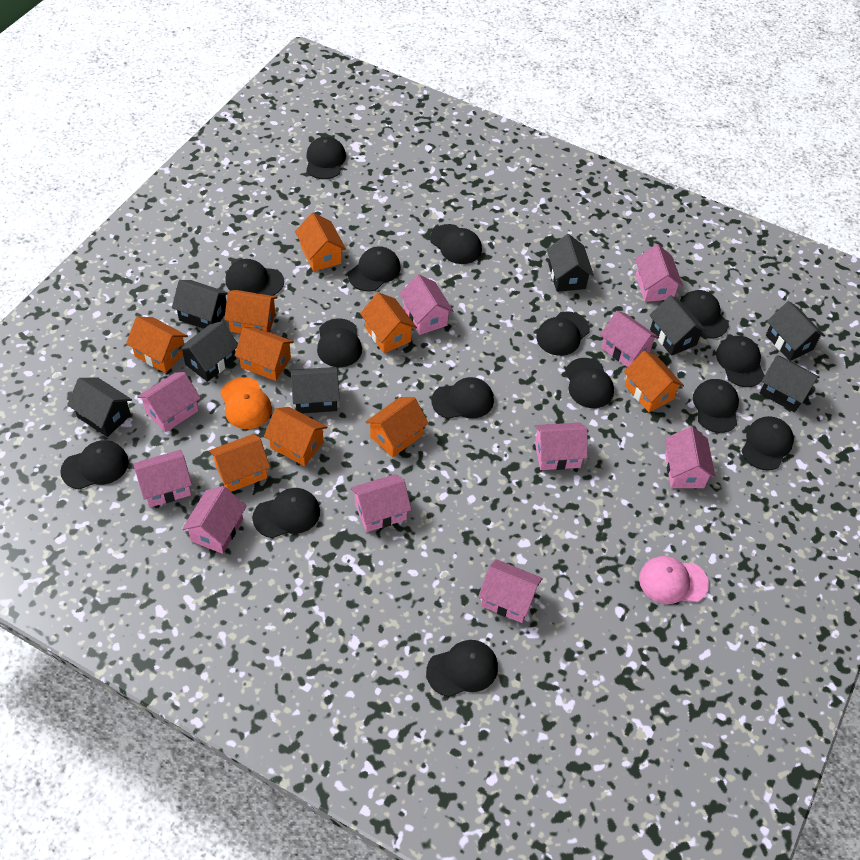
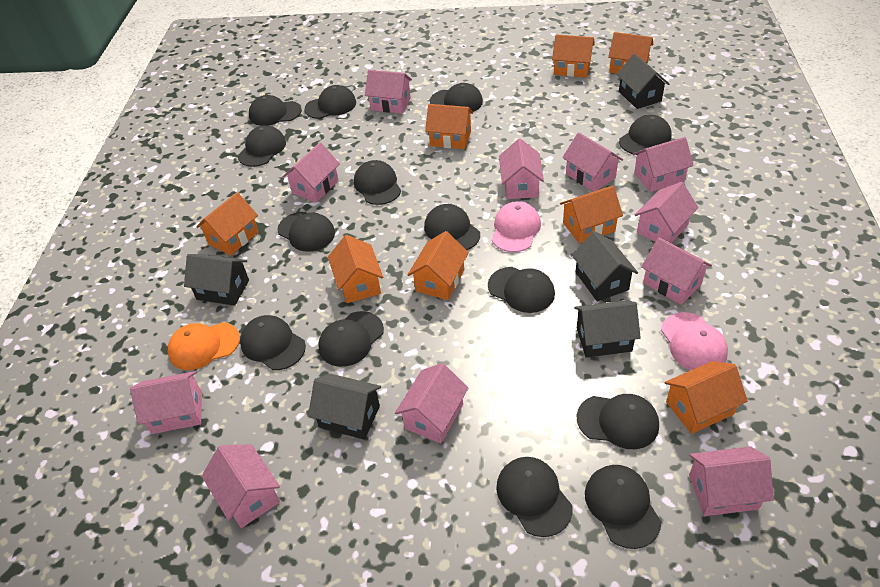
black cap: 15 -> 14
black house: 8 -> 5
orange house: 9 -> 8
pink cap: 1 -> 2
pink house: 10 -> 11

